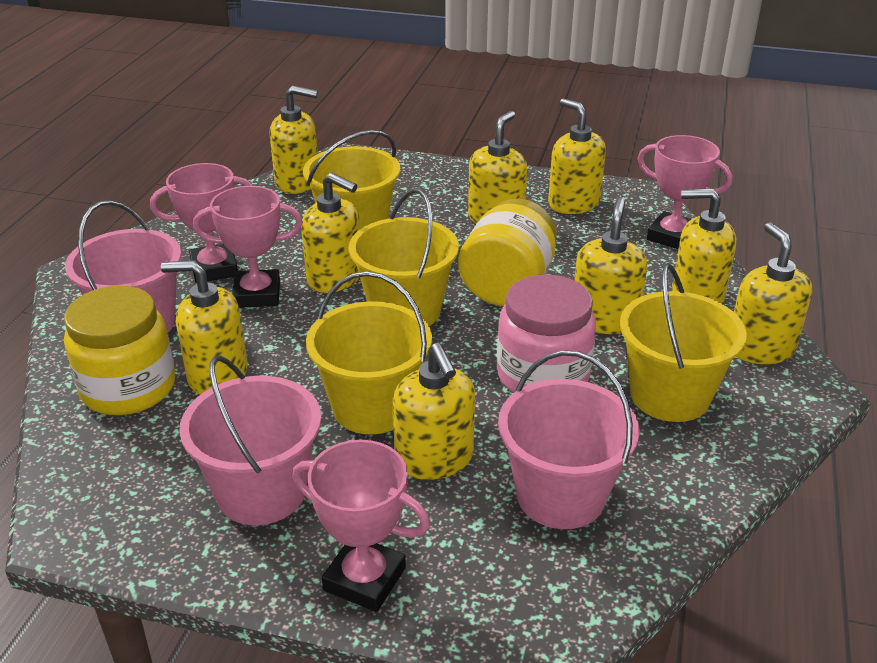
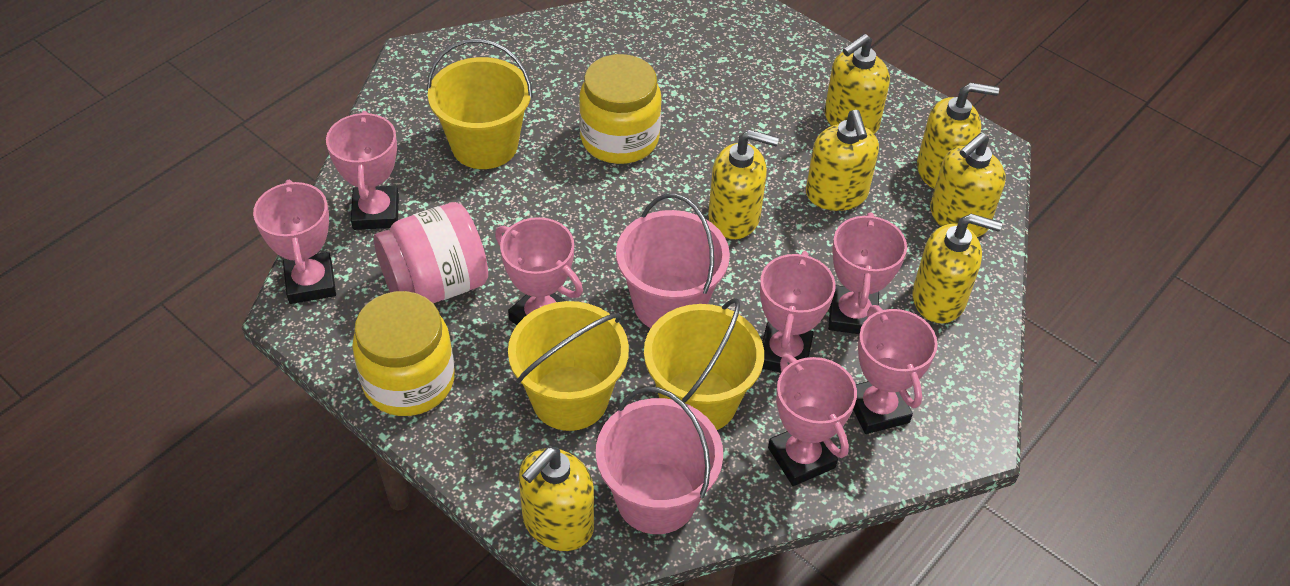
pink bucket: 3 -> 2
pink trophy: 4 -> 7
yellow bucket: 4 -> 3
yellow soap dispenser: 9 -> 7

